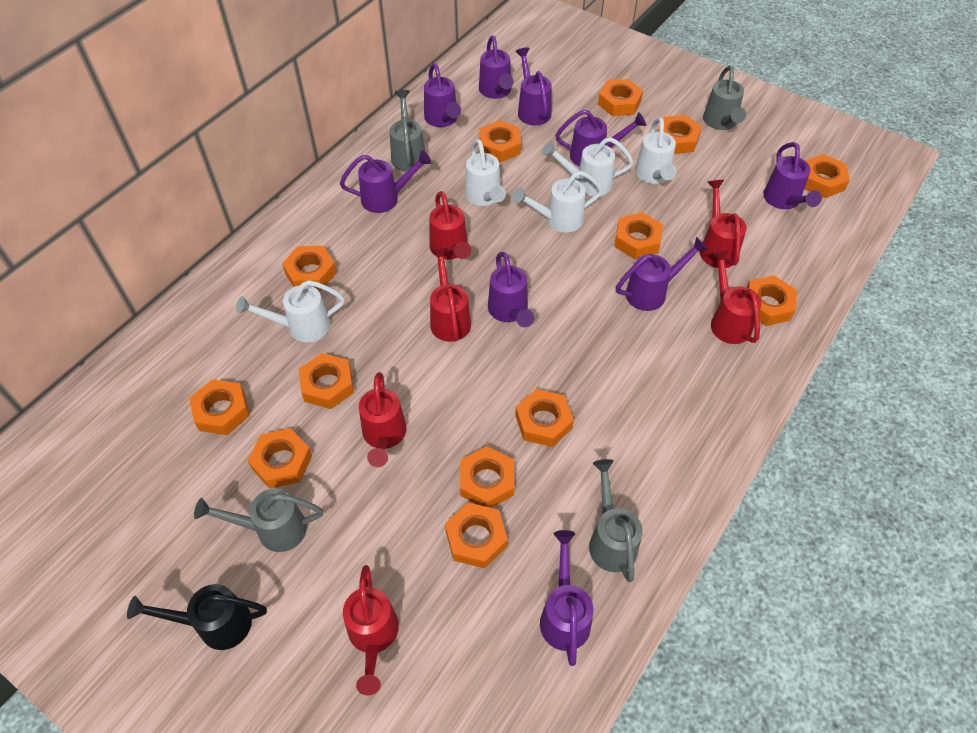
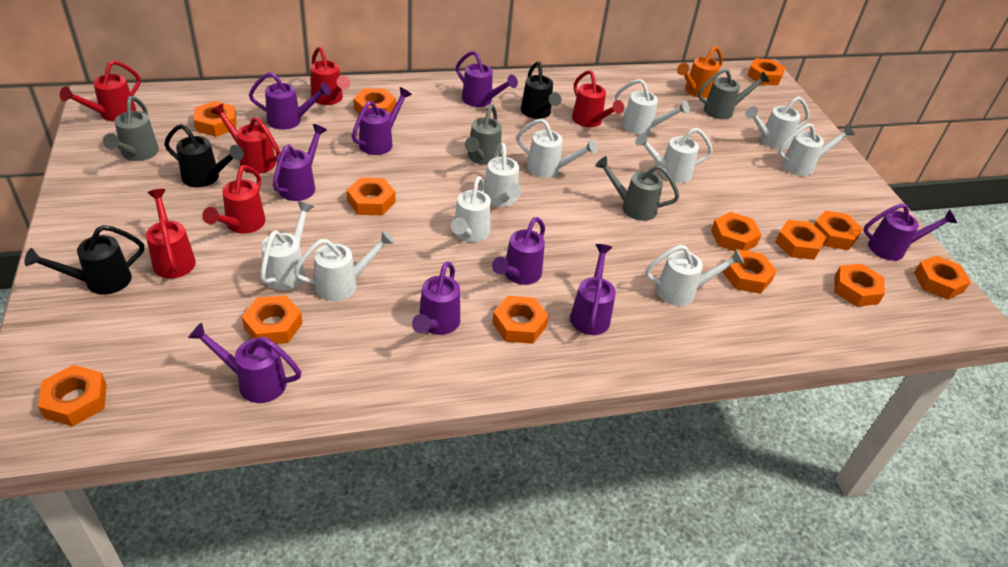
black watering can: 1 -> 3
orange watering can: 0 -> 1
white watering can: 5 -> 10

